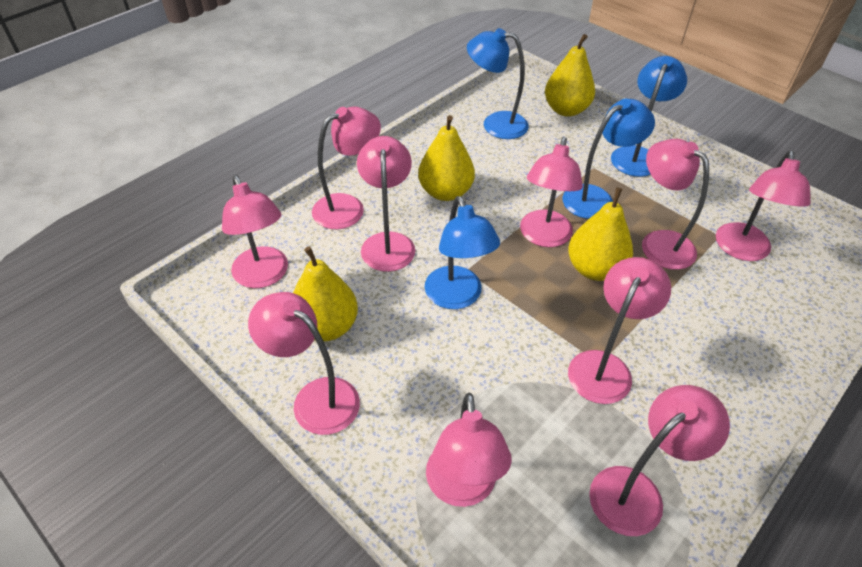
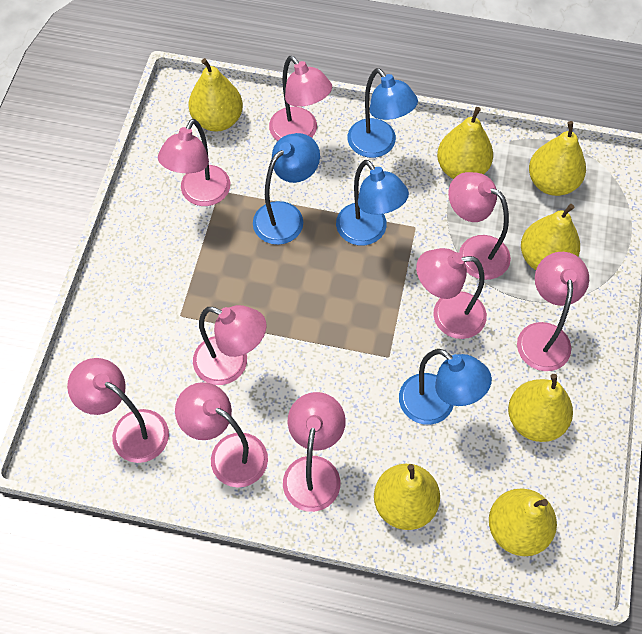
pink lamp: 10 -> 9
yellow pear: 4 -> 7

